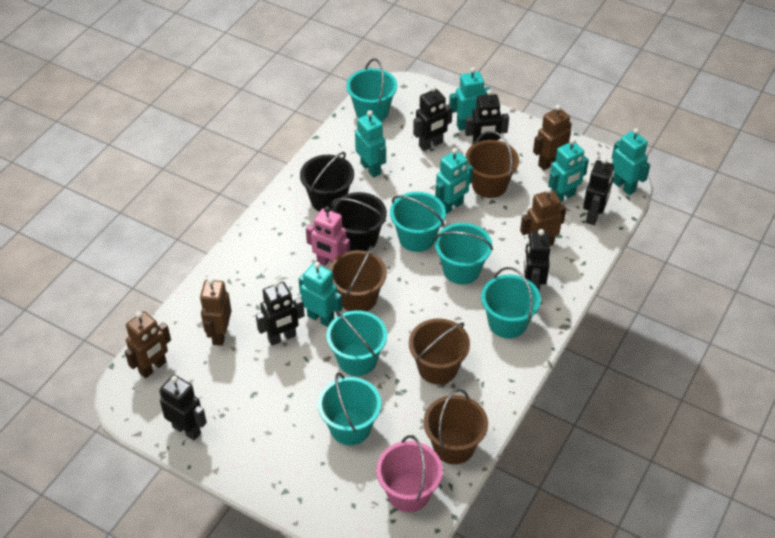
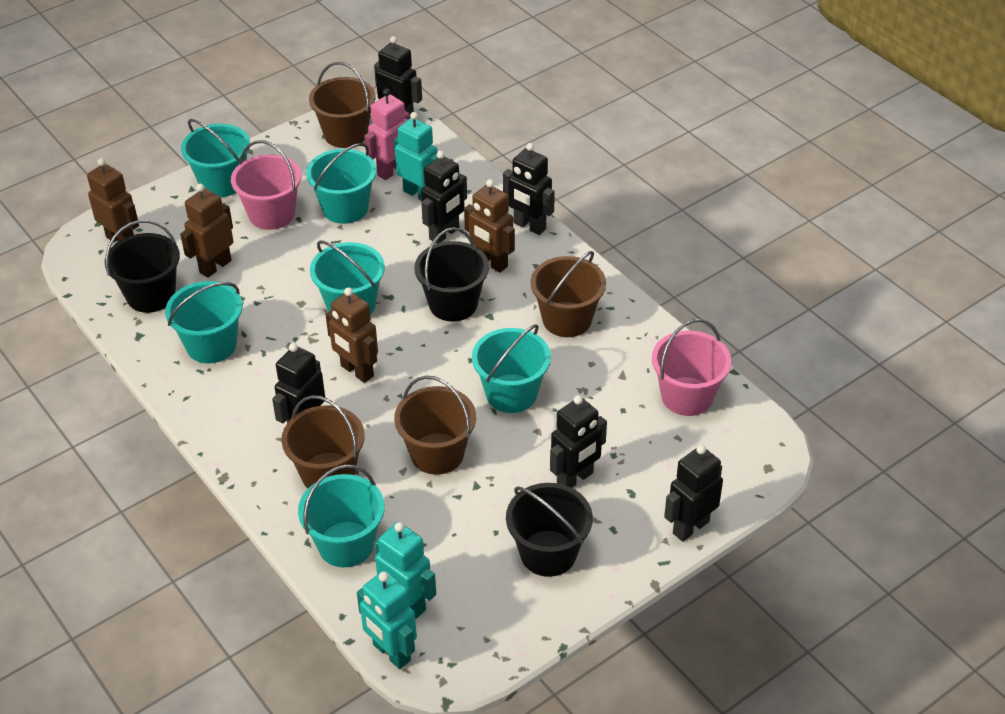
black bucket: 2 -> 3
pink bucket: 1 -> 2
turquoise robot: 6 -> 3

